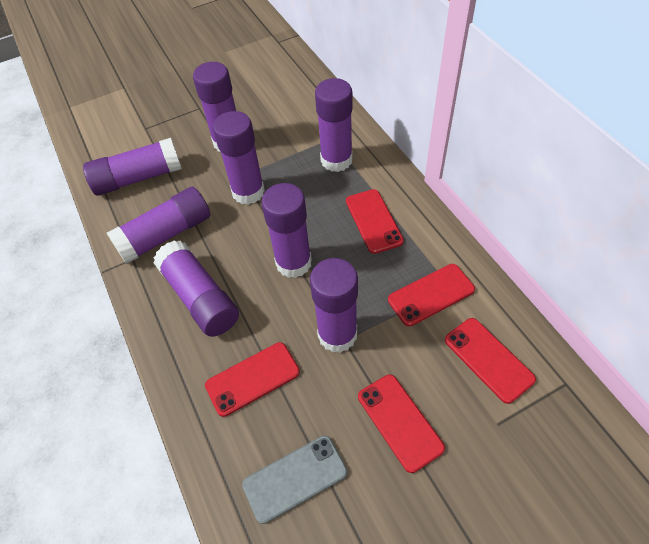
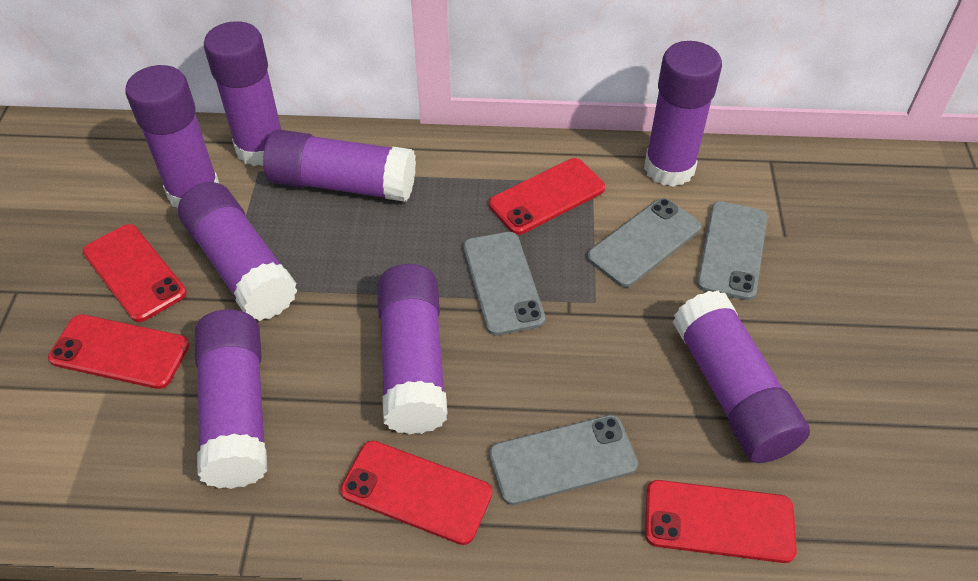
grey phone: 1 -> 4

